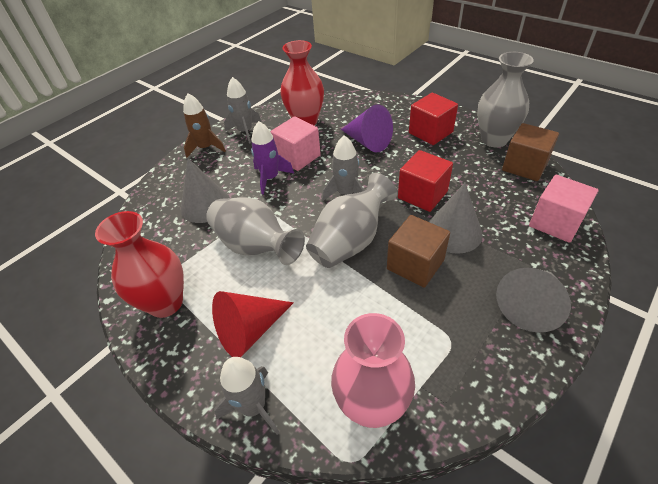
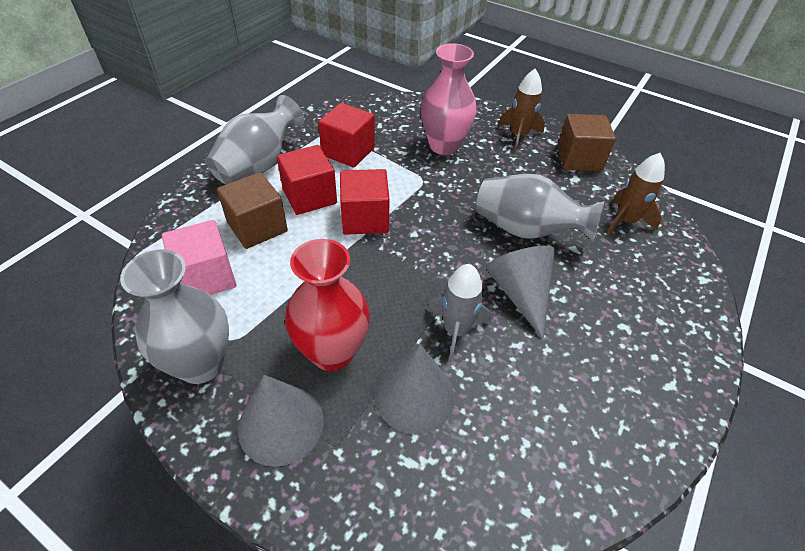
brown rocket: 1 -> 2
grey rocket: 3 -> 1
pink cube: 2 -> 1
purple cone: 1 -> 0
purple rocket: 1 -> 0
red cone: 1 -> 0
red cube: 2 -> 3
red vase: 2 -> 1

